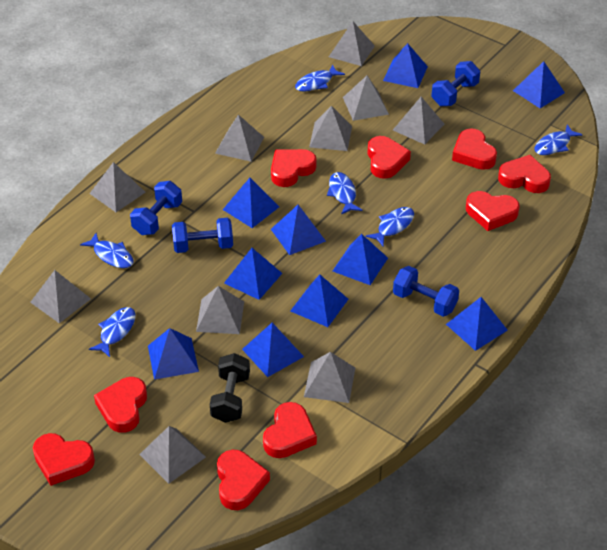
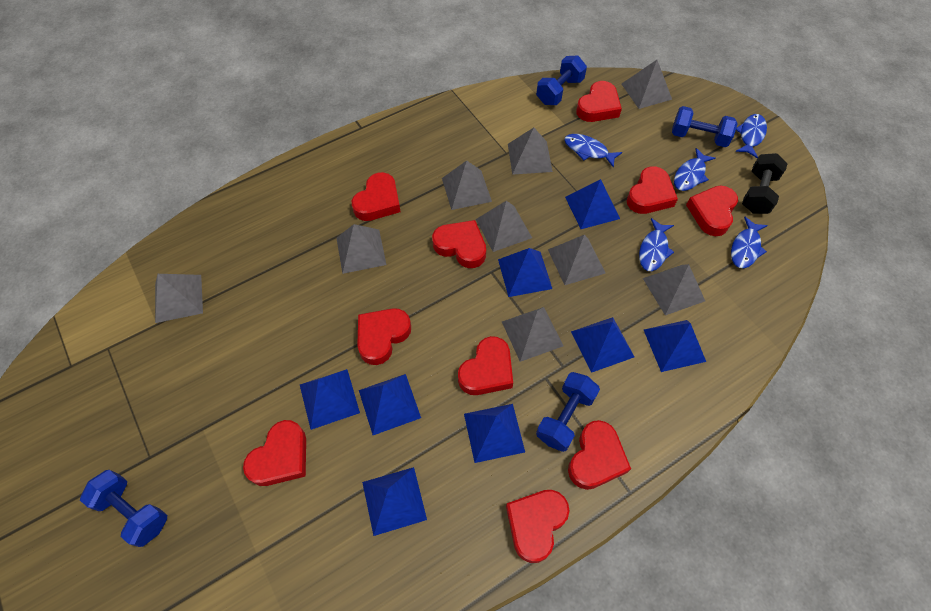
blue fish: 6 -> 5
blue pyramid: 10 -> 8
grey pyramid: 10 -> 9
red heart: 9 -> 10

